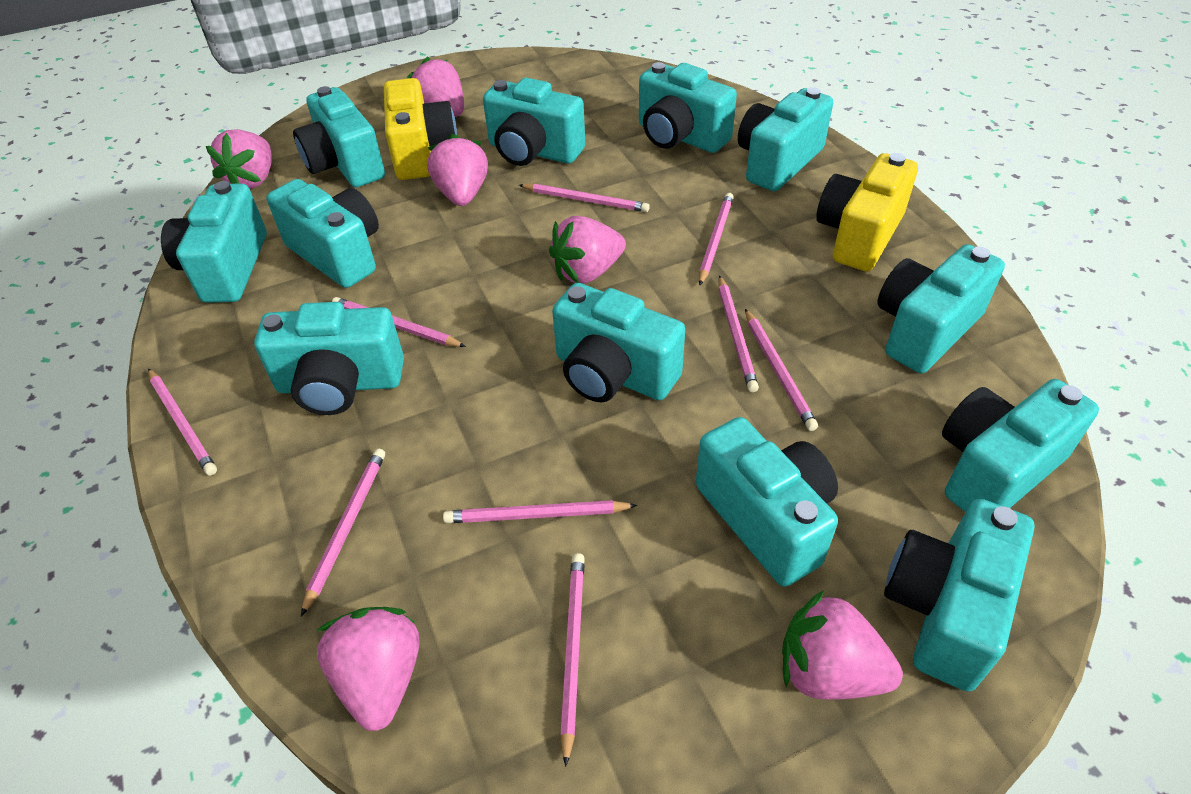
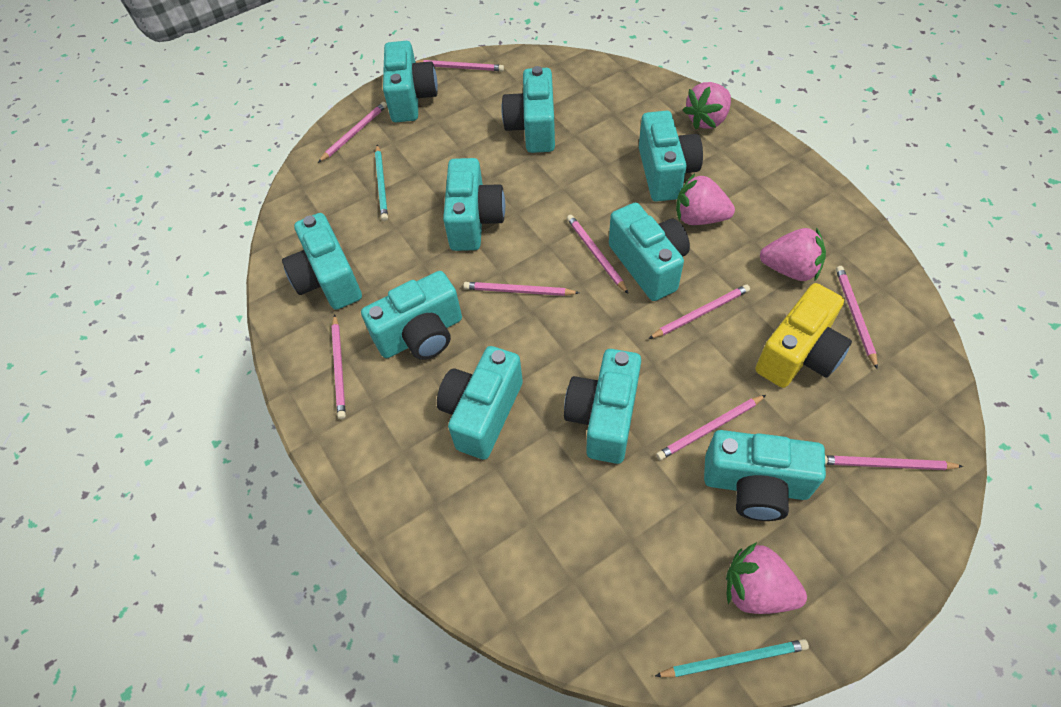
pink strawberry: 6 -> 4
turquoise camera: 12 -> 10
turquoise pencil: 0 -> 2
yellow camera: 2 -> 1

